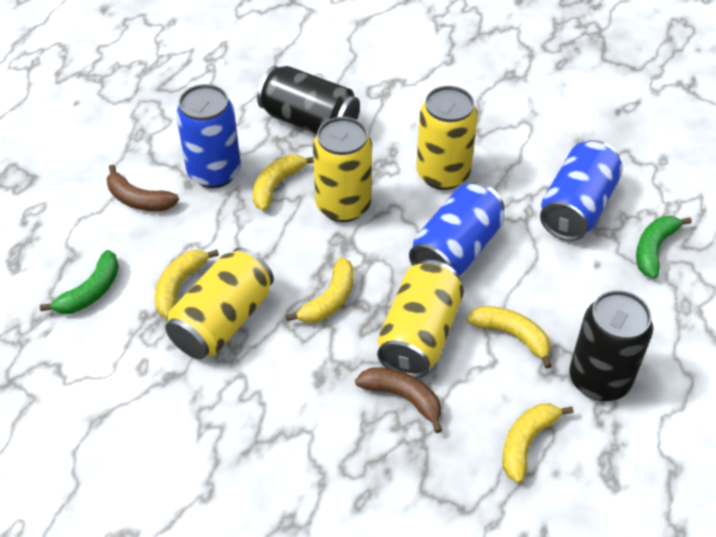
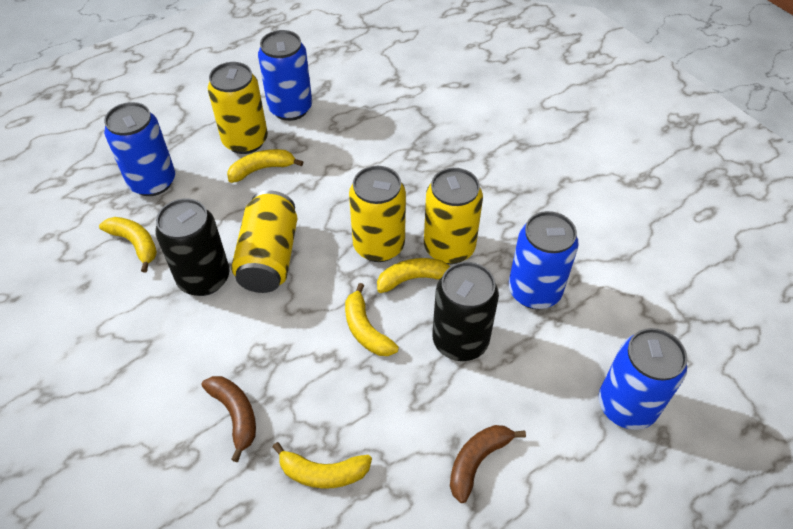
blue can: 3 -> 4
green banana: 2 -> 0

